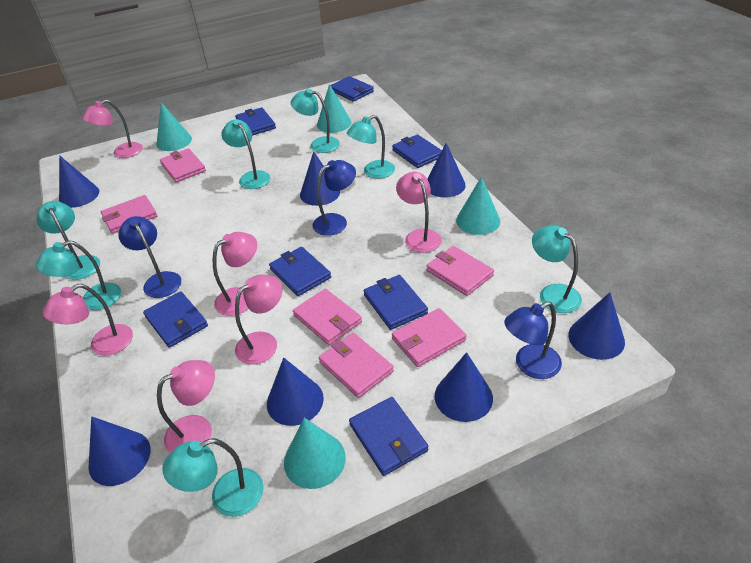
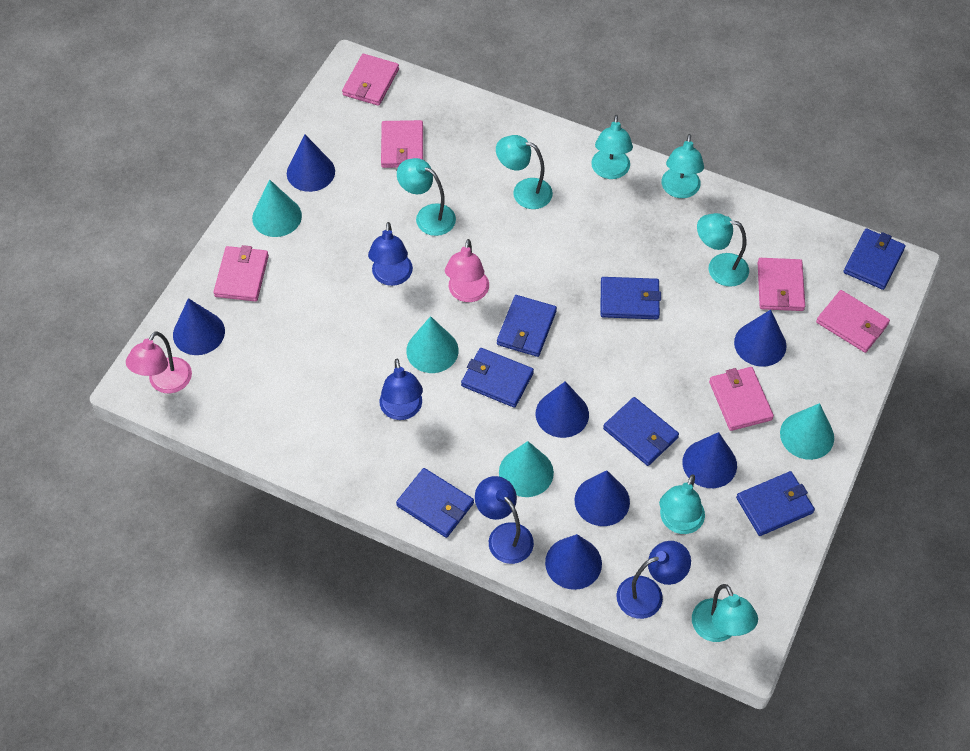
blue lamp: 3 -> 4
pink lamp: 6 -> 2

